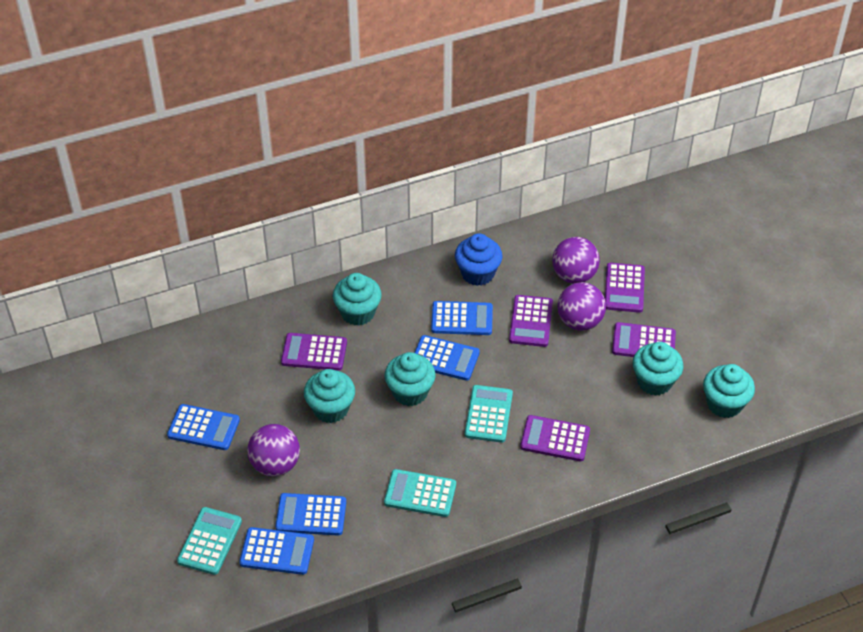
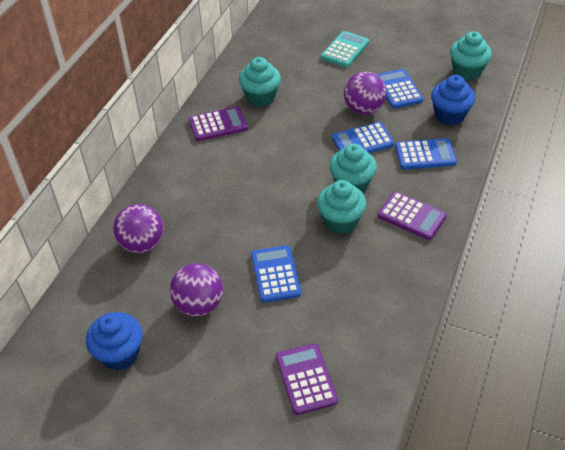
blue calculator: 5 -> 4
blue cupcake: 1 -> 2
purple calculator: 5 -> 3
turquoise calculator: 3 -> 1
turquoise cupcake: 5 -> 4

